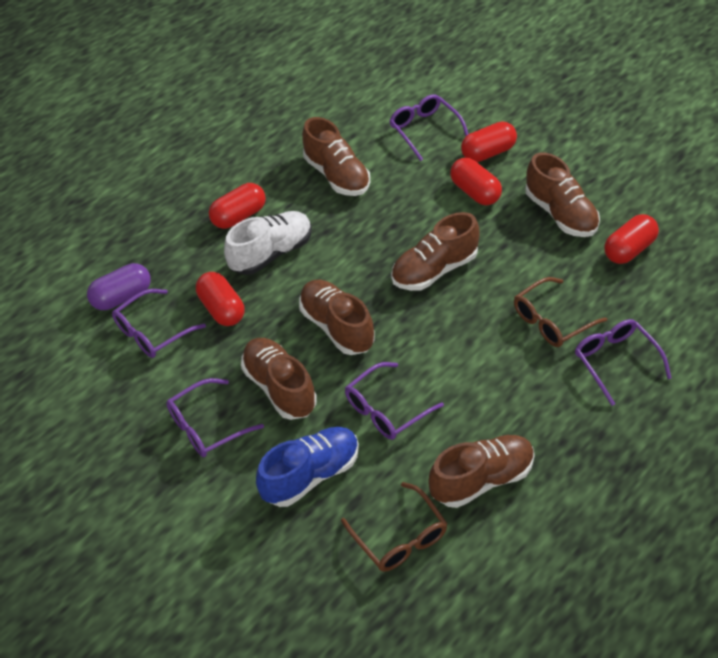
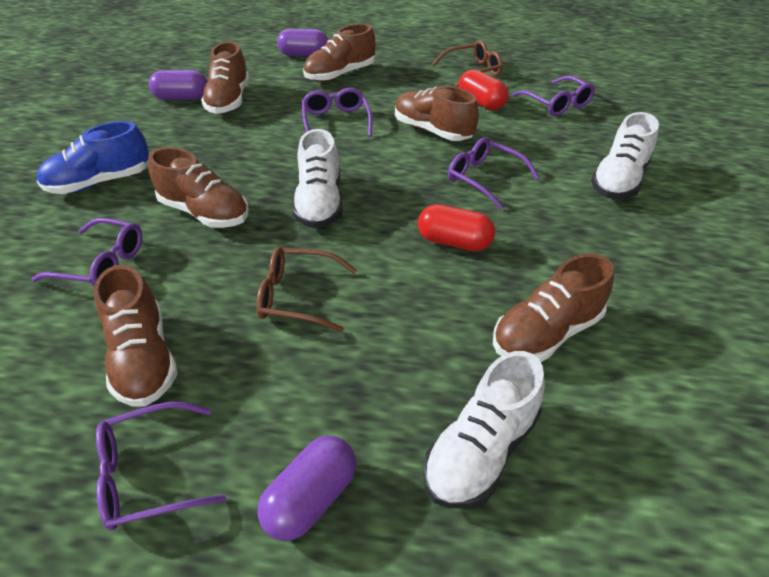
purple capsule: 1 -> 3
red capsule: 5 -> 2
white shoe: 1 -> 3

